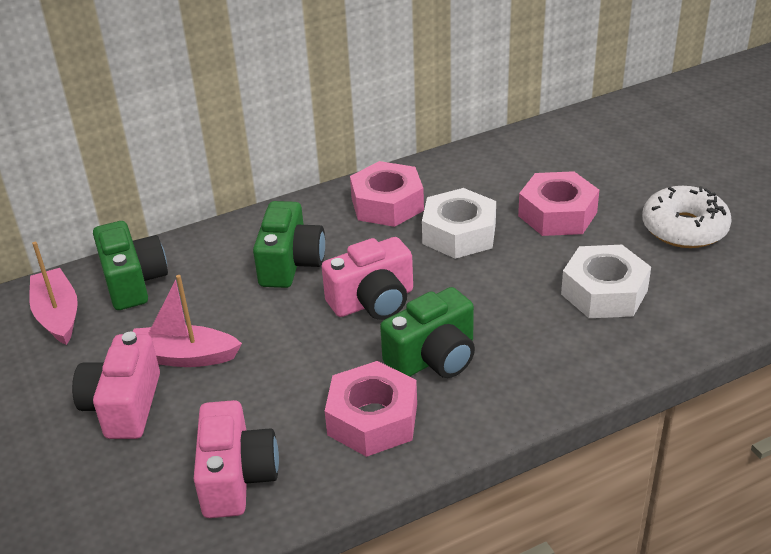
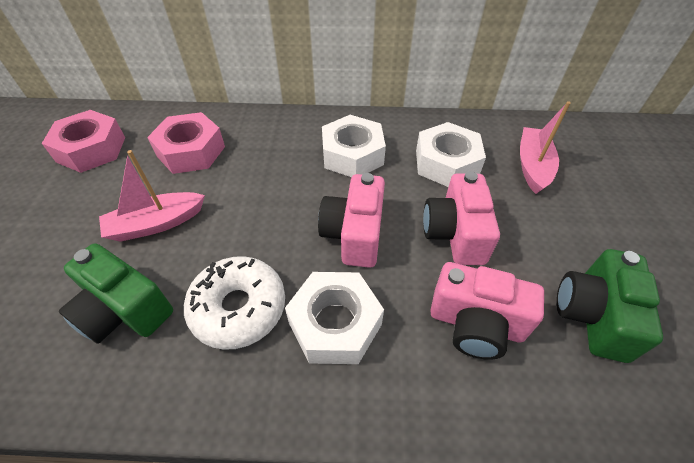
green camera: 3 -> 2
pink nut: 3 -> 2
white nut: 2 -> 3

